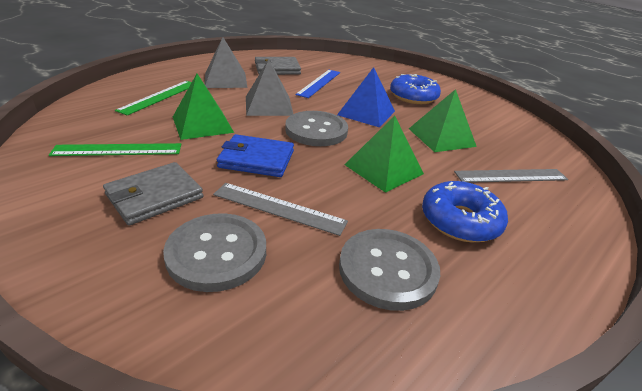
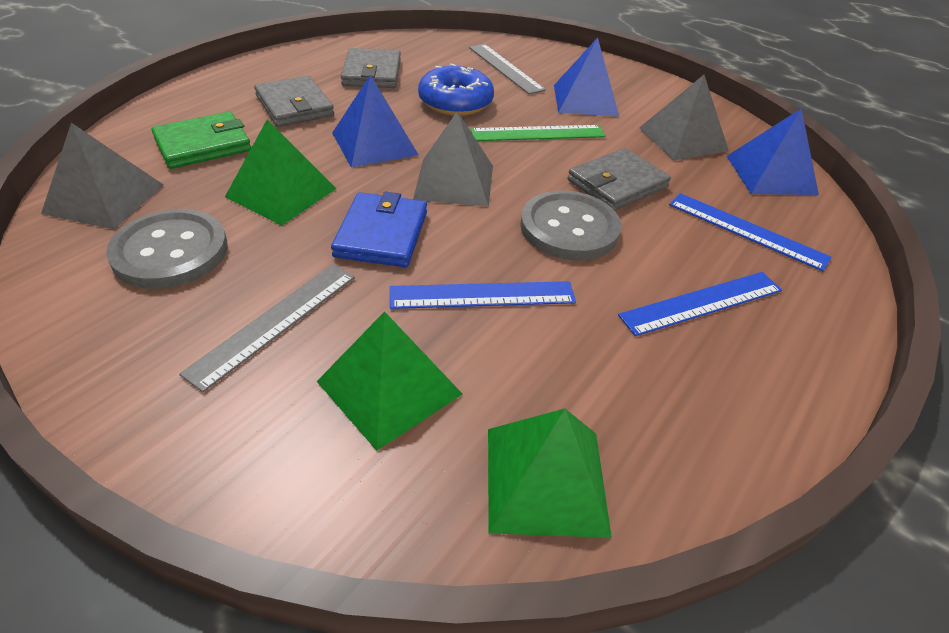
blue donut: 2 -> 1
blue pyramid: 1 -> 3
blue ruler: 1 -> 3
green ruler: 2 -> 1
green wallet: 0 -> 1
grey button: 3 -> 2
grey pyramid: 2 -> 3
grey wallet: 2 -> 3

